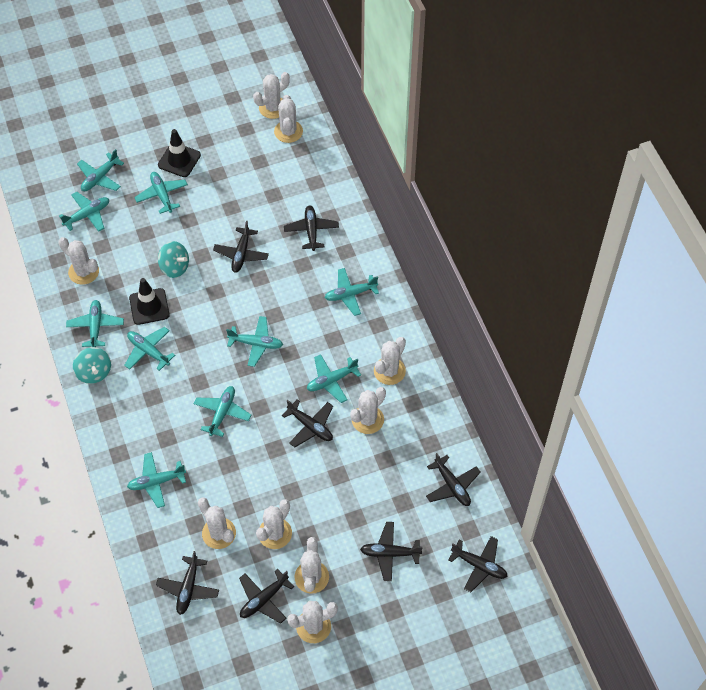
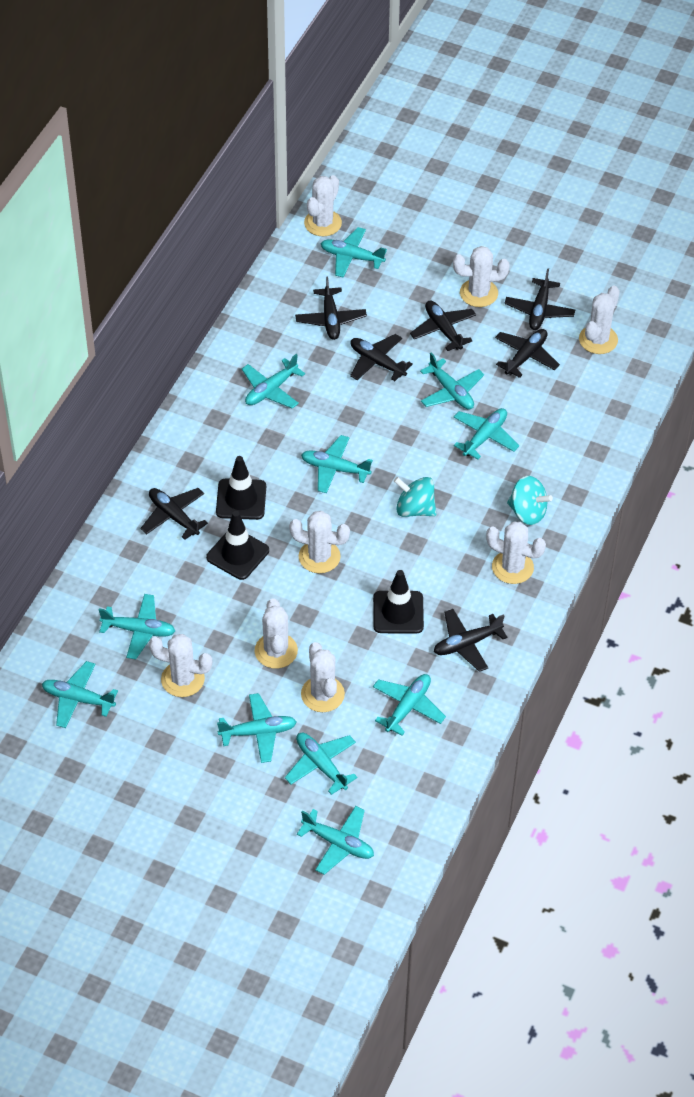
black plane: 8 -> 7
black traffic cone: 2 -> 3
turquoise plane: 10 -> 11
white cactus: 9 -> 8

